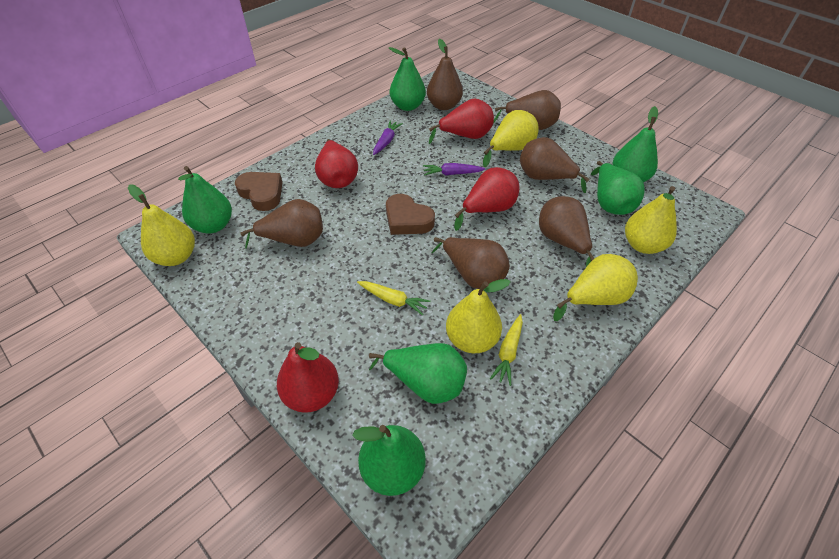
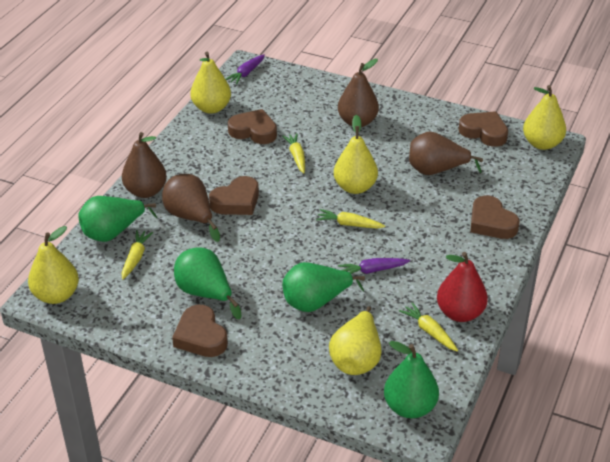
brown heart: 2 -> 5
brown pear: 6 -> 4
green pear: 6 -> 4
red pear: 4 -> 1
yellow carrot: 2 -> 4

